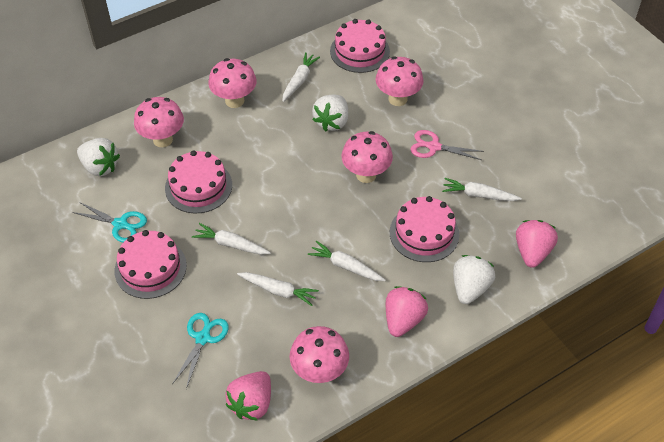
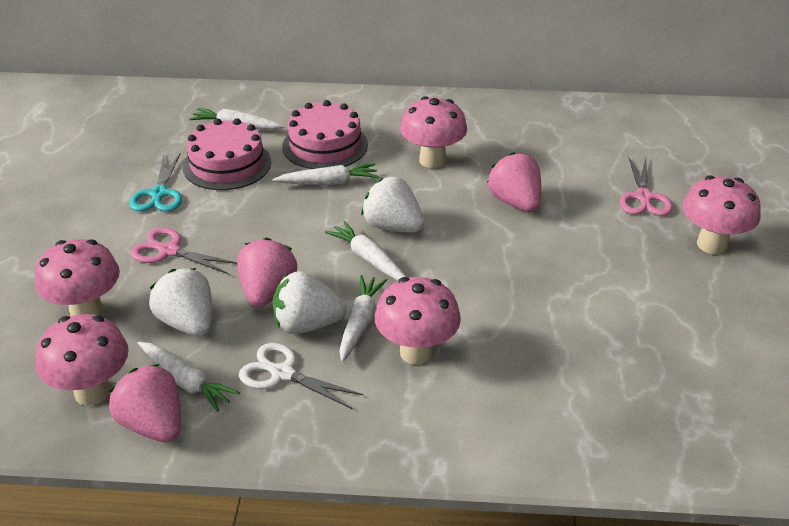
pink cake: 4 -> 2
pink scissors: 1 -> 2
turquoise scissors: 2 -> 1
white scissors: 0 -> 1

